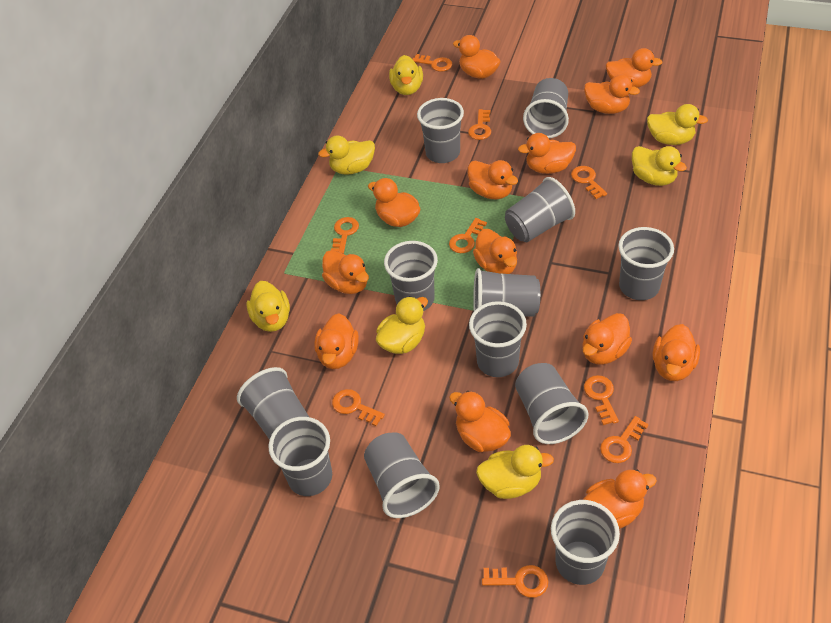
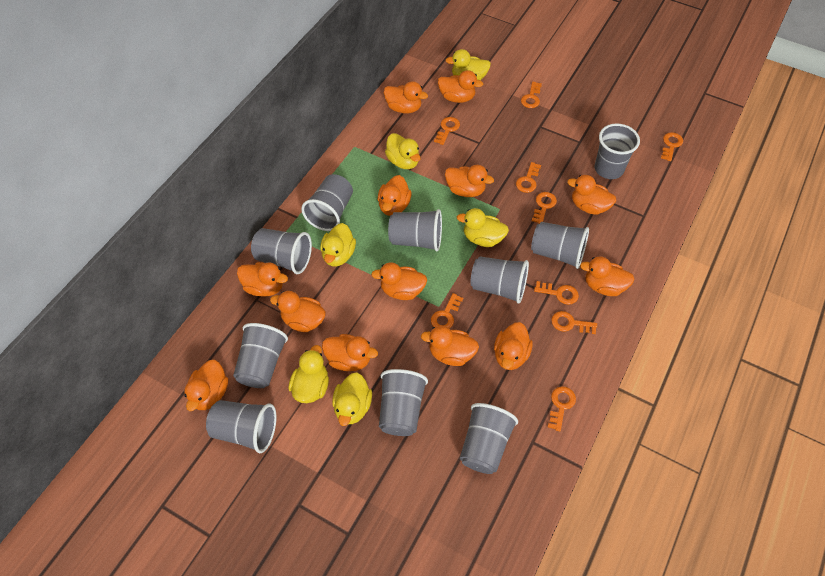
grey cup: 12 -> 10
yellow duck: 7 -> 6

